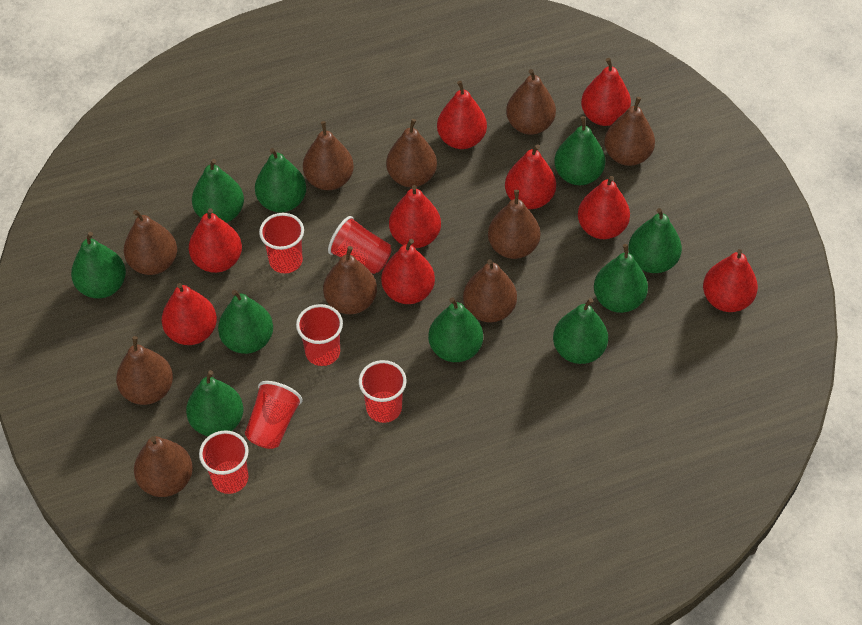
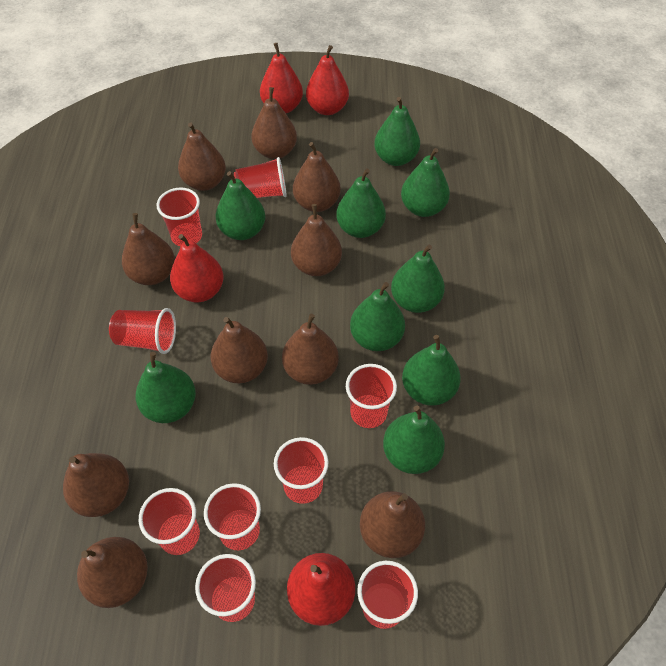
green pear: 10 -> 9
red cup: 6 -> 9
red pear: 9 -> 4

